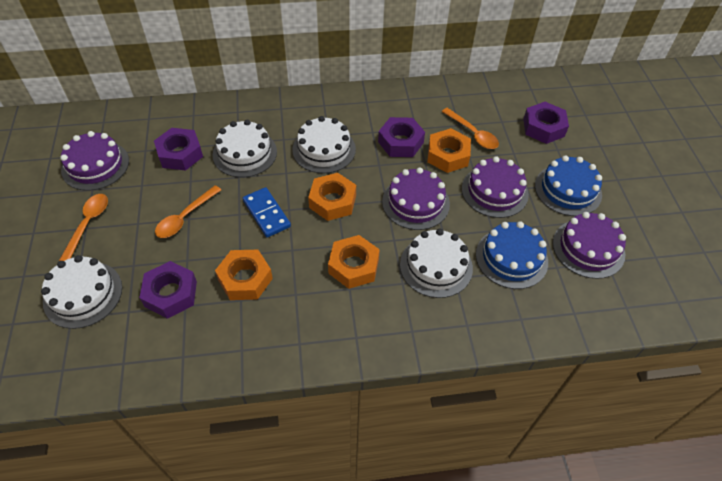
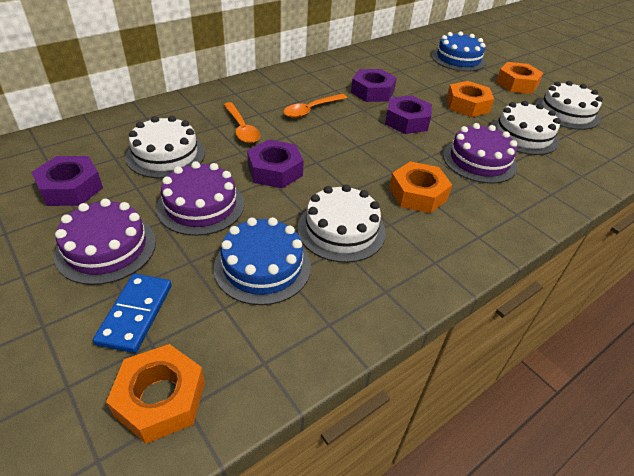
orange spoon: 3 -> 2
purple cake: 4 -> 3

